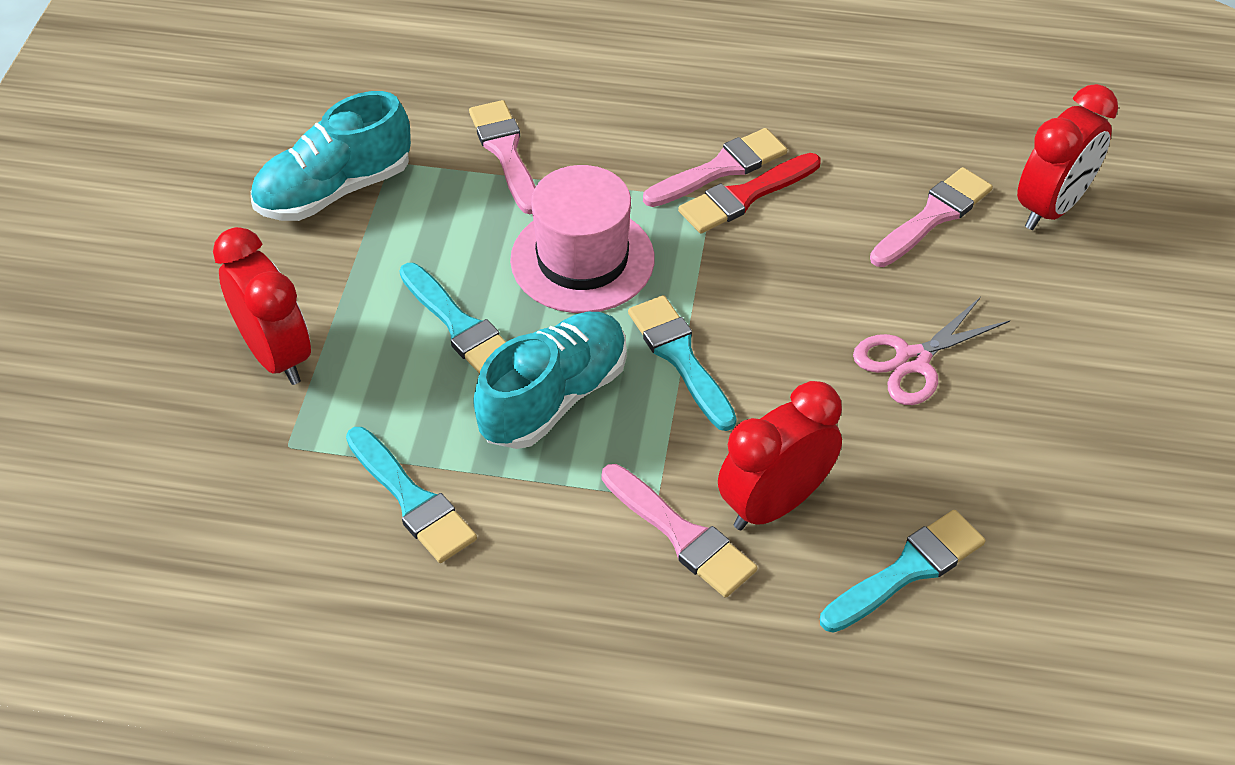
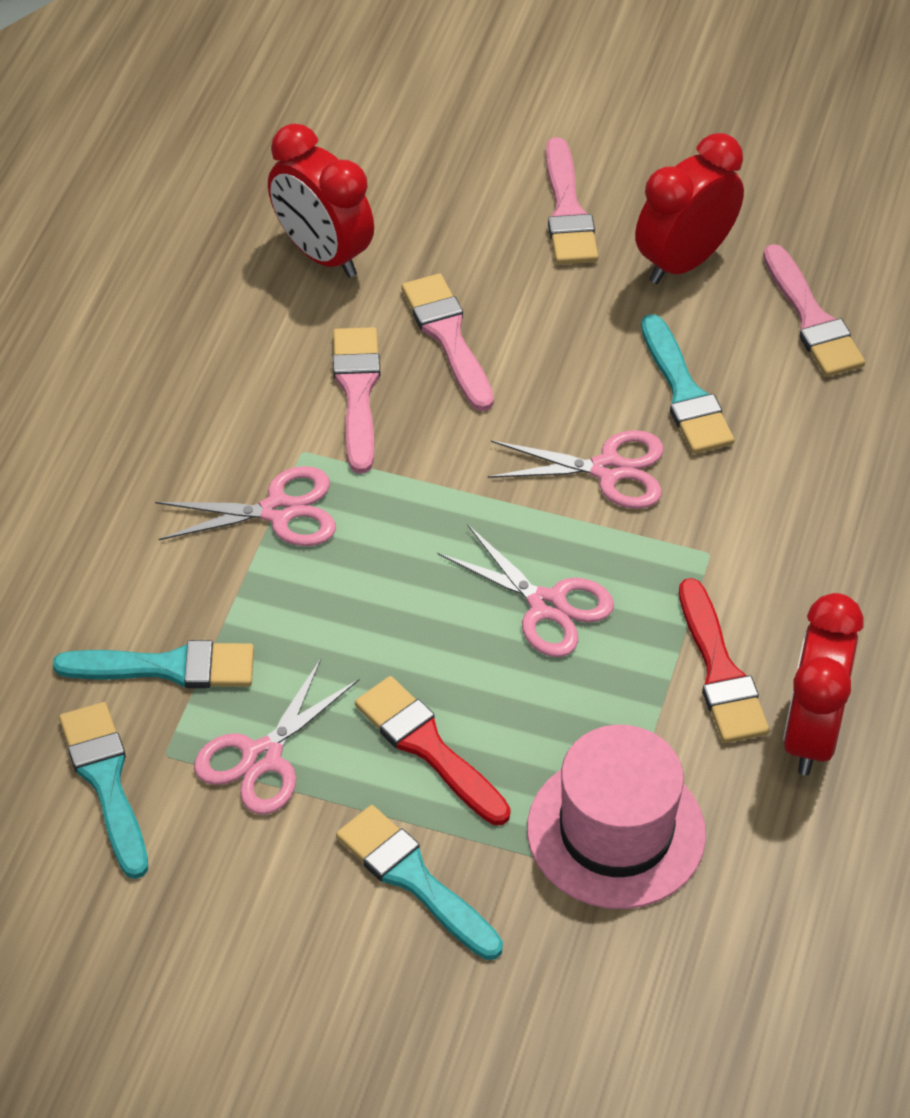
pink scissors: 1 -> 4
red brush: 1 -> 2
turquoise shoe: 2 -> 0

